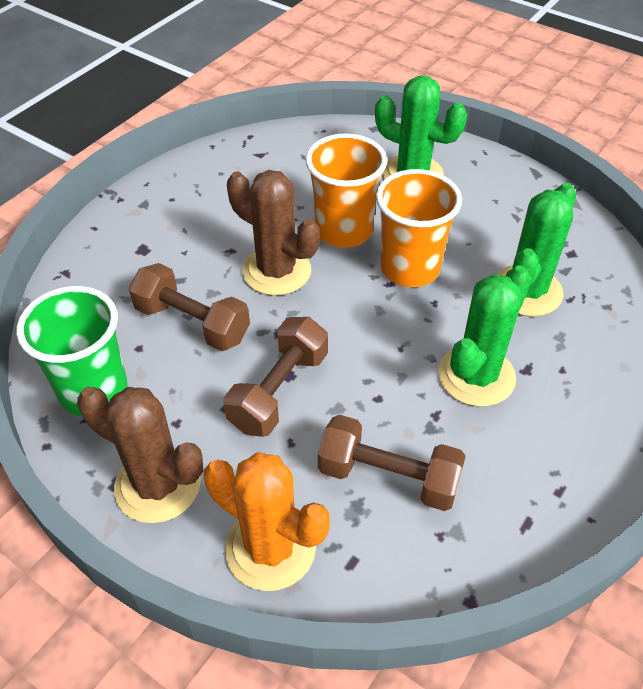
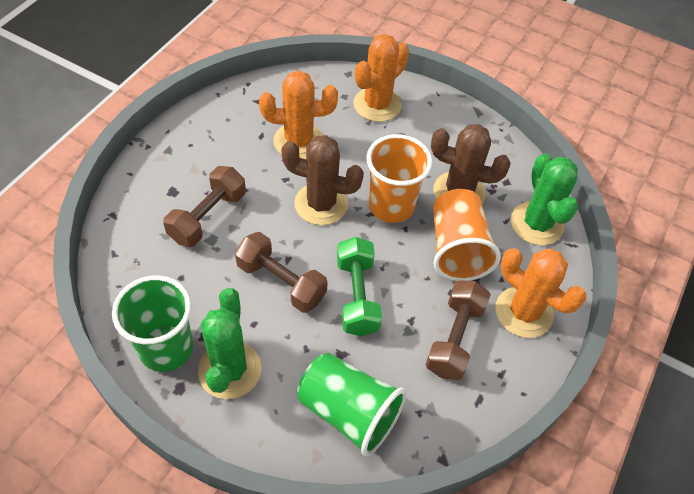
green cactus: 3 -> 2
green cup: 1 -> 2
green dumbbell: 0 -> 1
orange cactus: 1 -> 3

